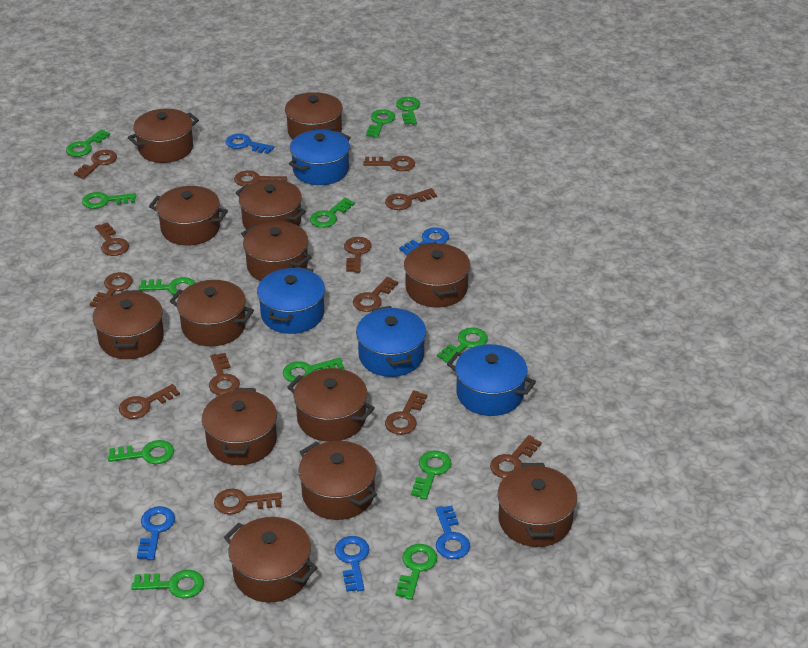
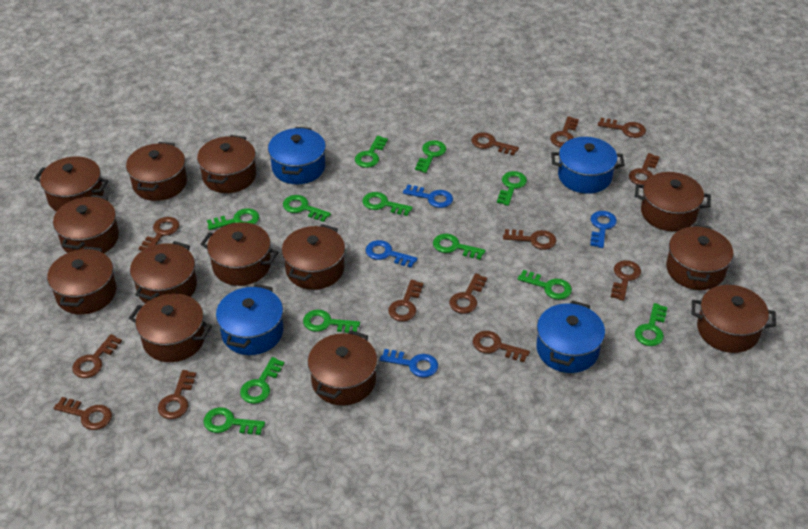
blue key: 5 -> 4

